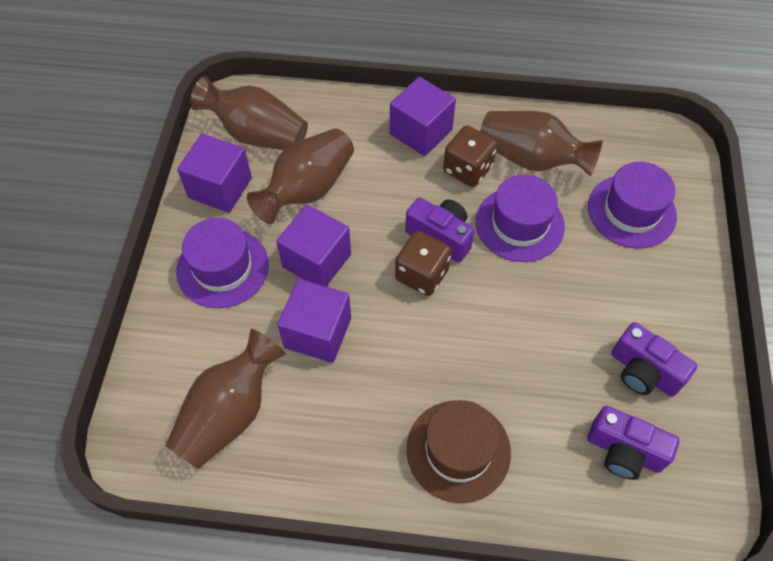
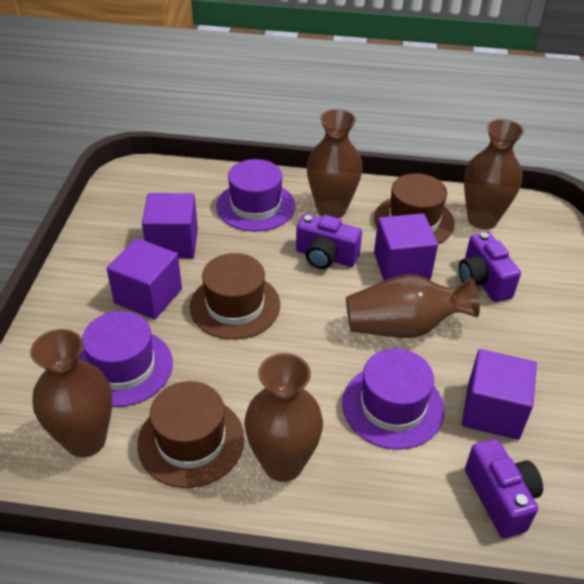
brown dice: 2 -> 0
brown hat: 1 -> 3
brown vase: 4 -> 5

